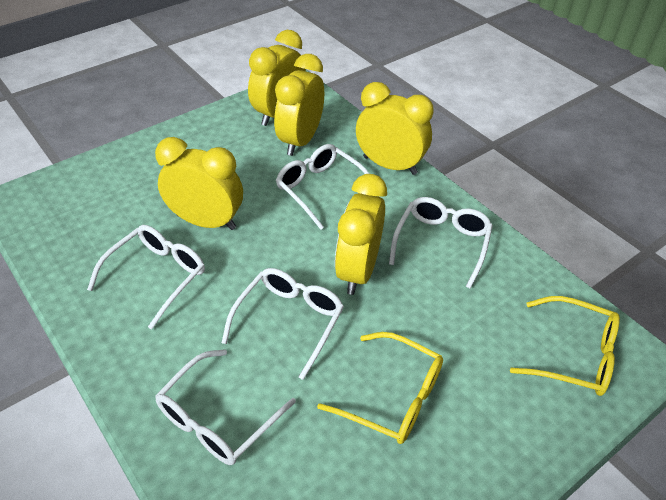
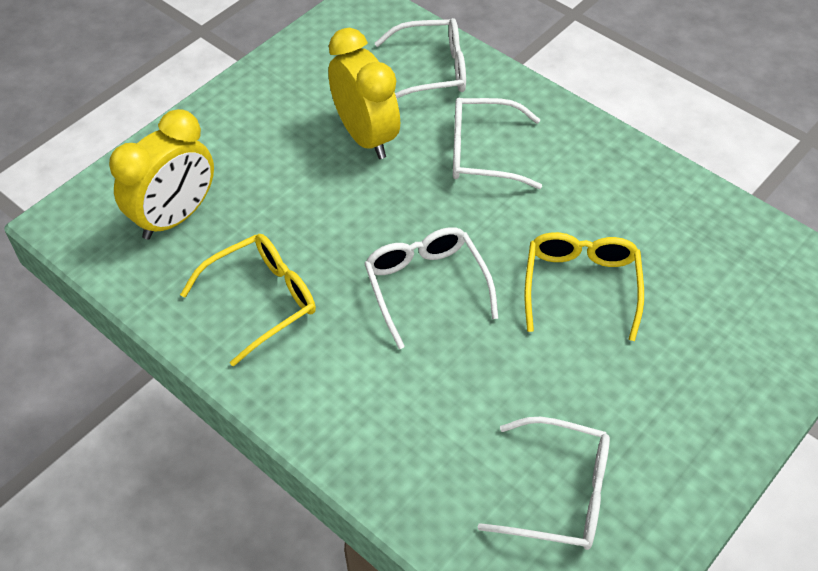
white glasses: 5 -> 4
yellow clock: 5 -> 2

